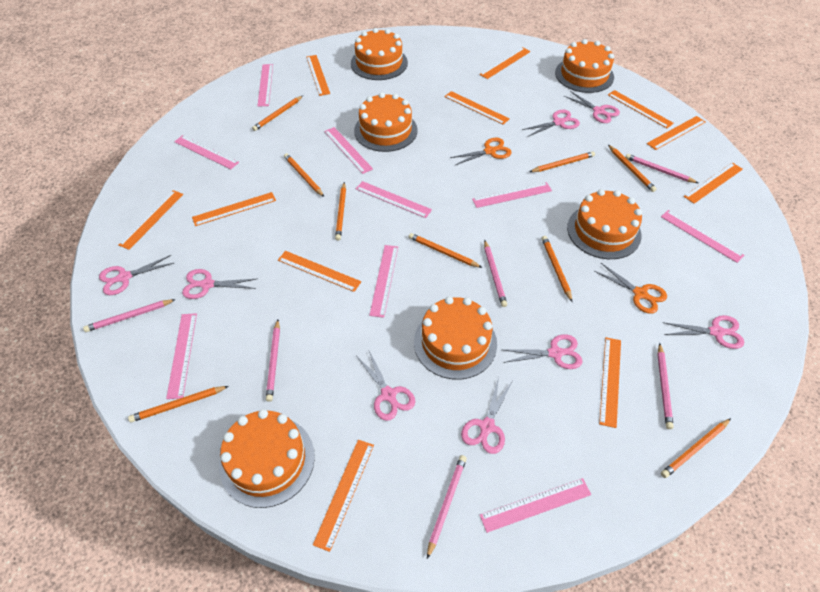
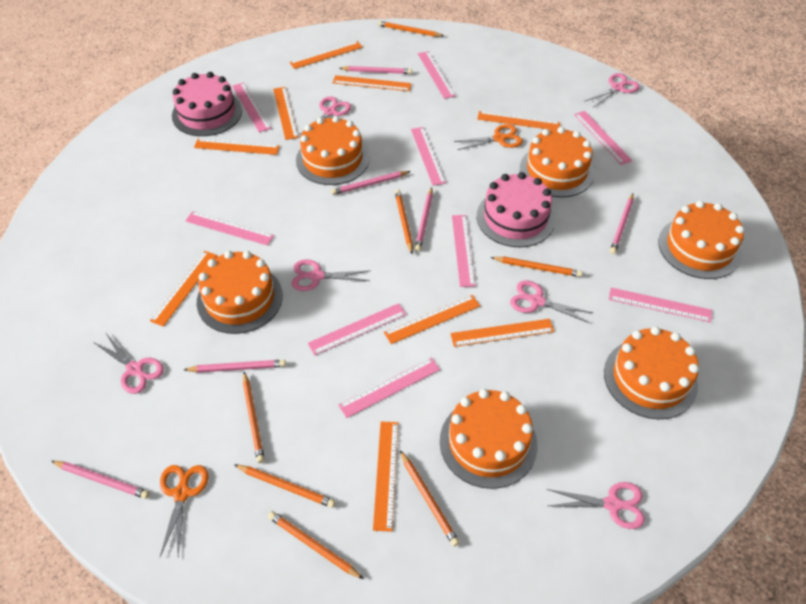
orange pencil: 9 -> 7
orange ruler: 11 -> 9
pink cake: 0 -> 2
pink scissors: 8 -> 6

